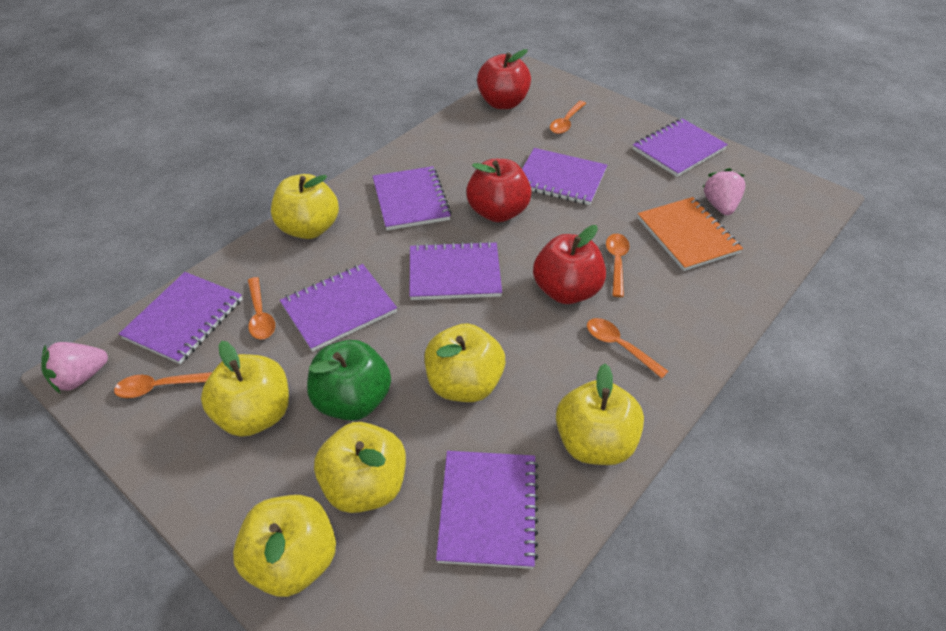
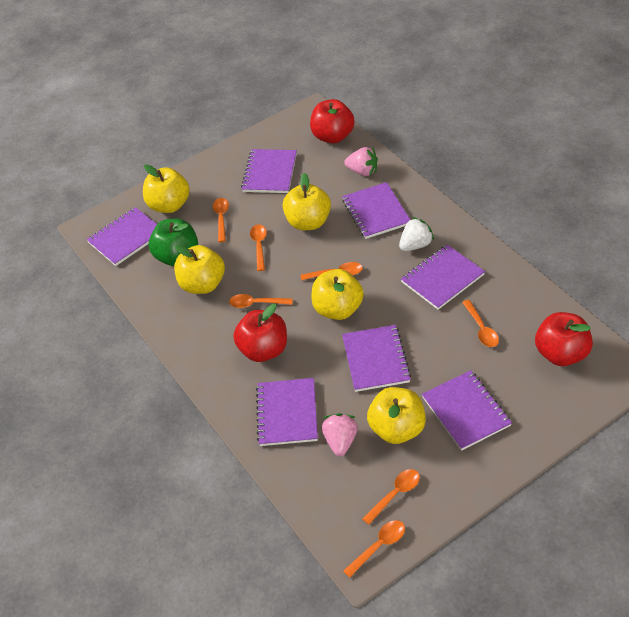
orange notebook: 1 -> 0
orange spoon: 5 -> 7
white strawberry: 0 -> 1
yellow apple: 6 -> 5

